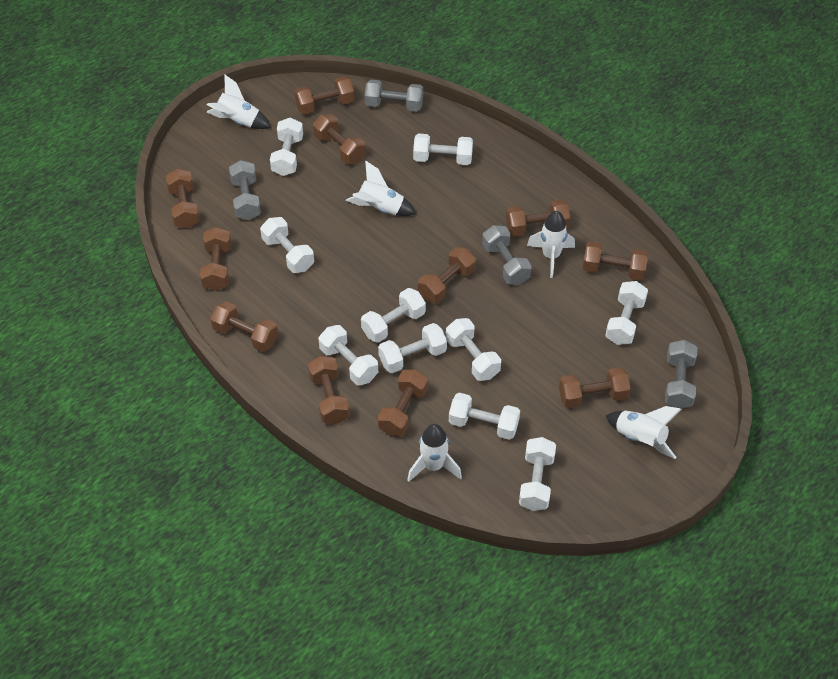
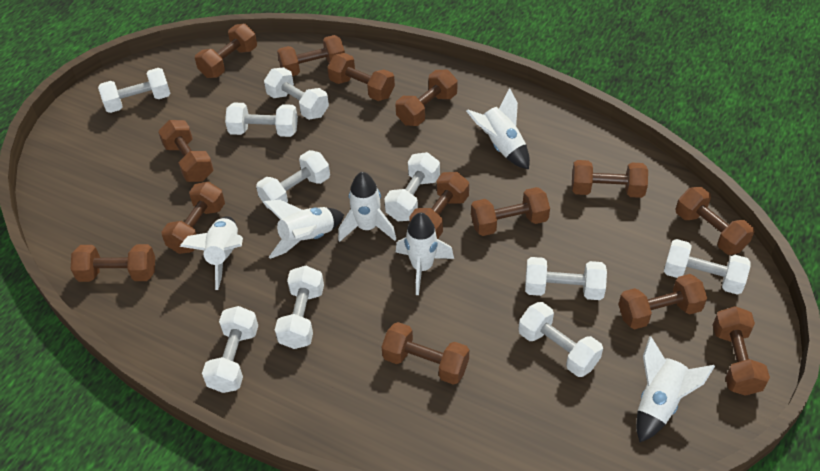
brown dumbbell: 11 -> 14
grey dumbbell: 4 -> 0
white rocket: 5 -> 6

